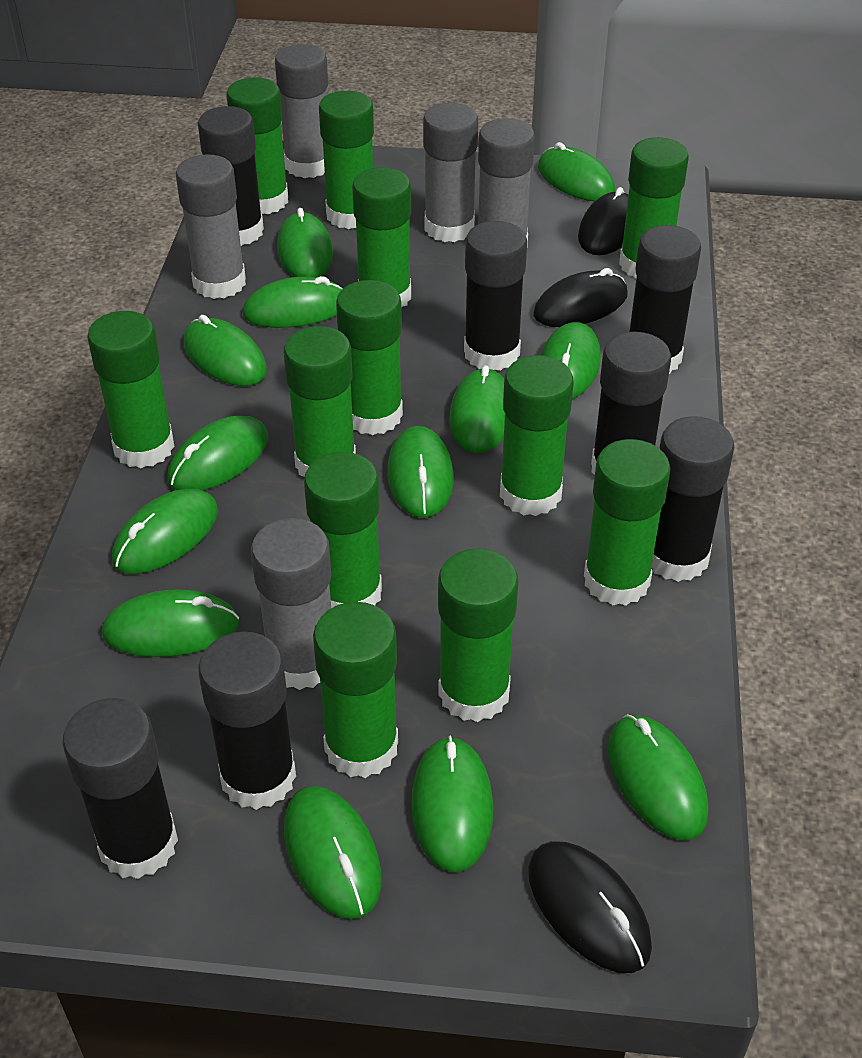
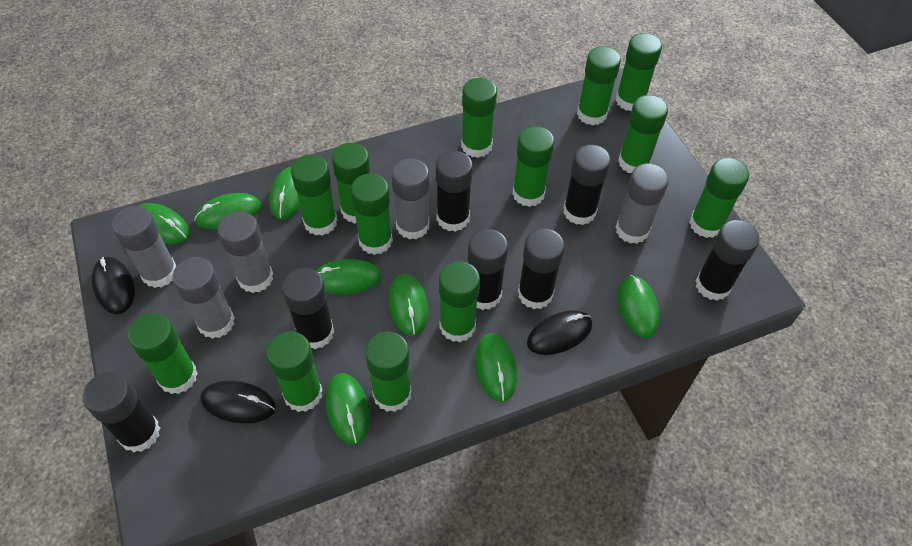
green glue stick: 12 -> 13
green mouse: 13 -> 8

